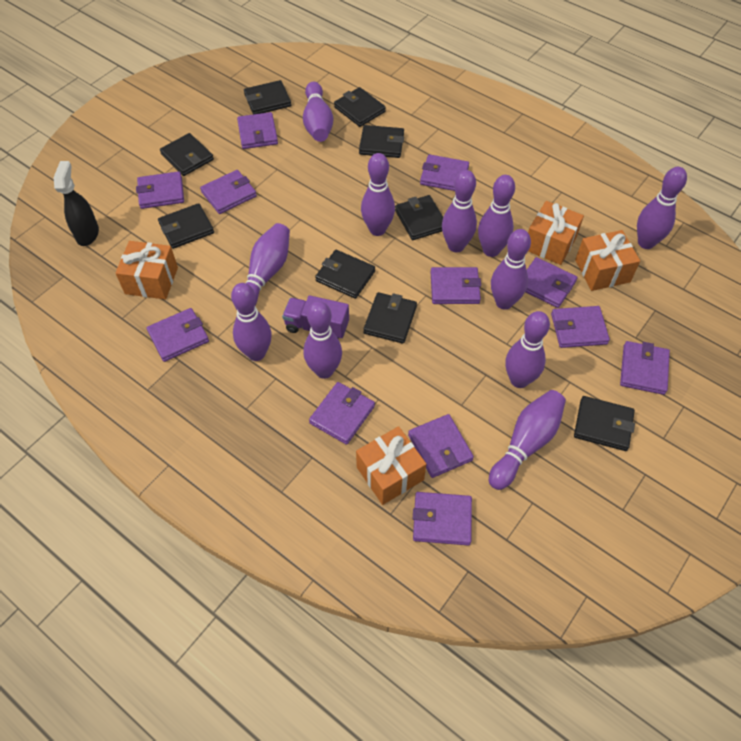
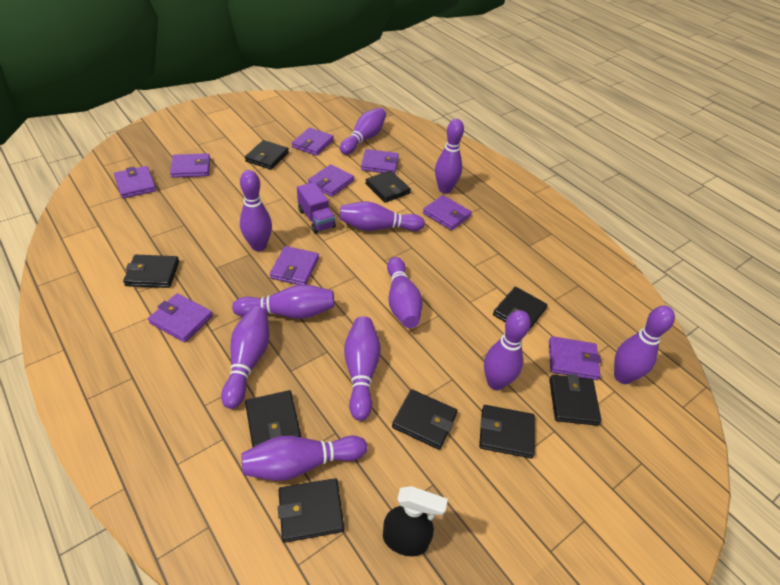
orange gift: 4 -> 0
purple wallet: 12 -> 9

